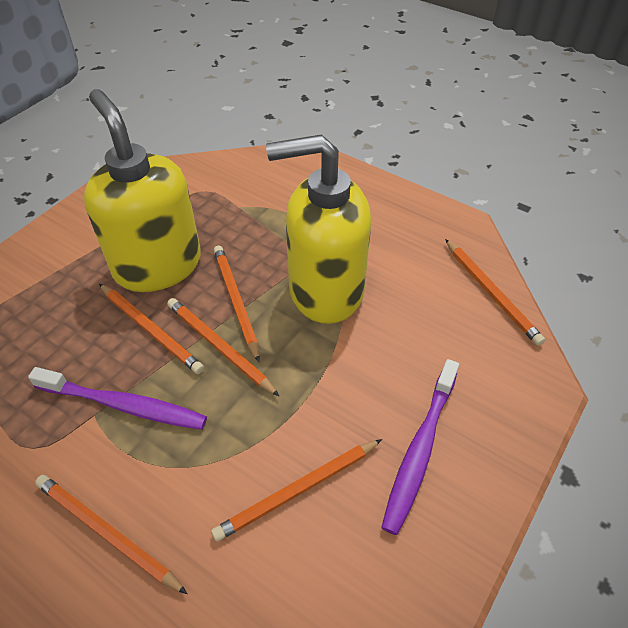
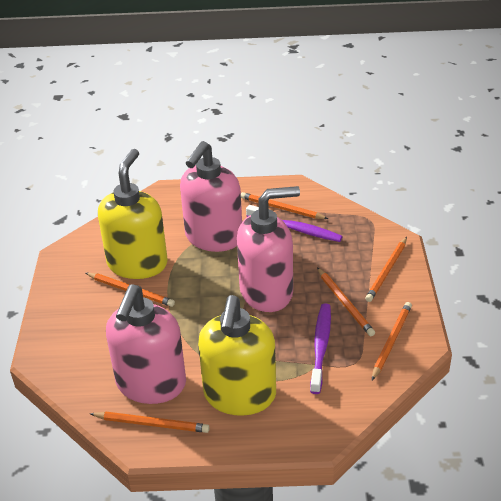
pink soap dispenser: 0 -> 3

